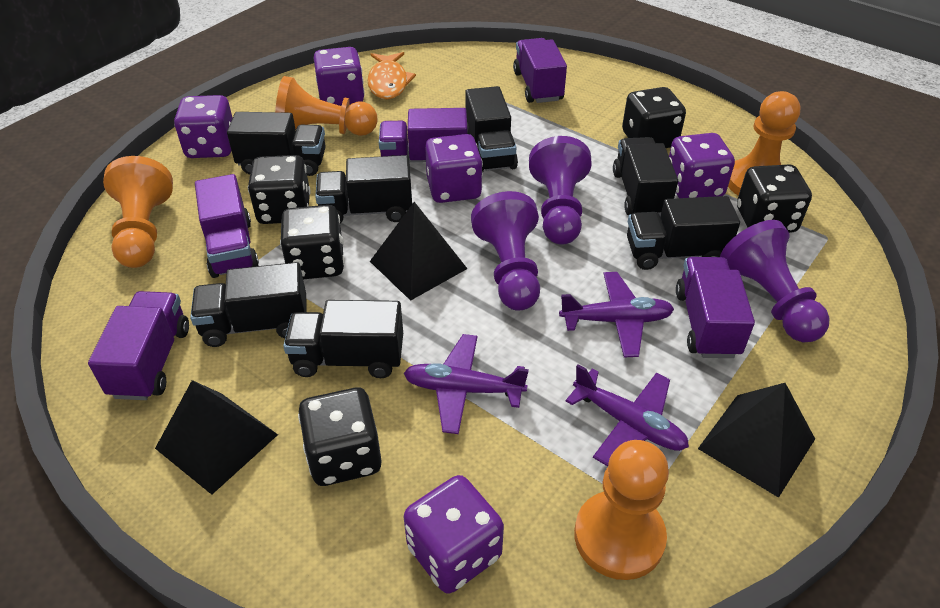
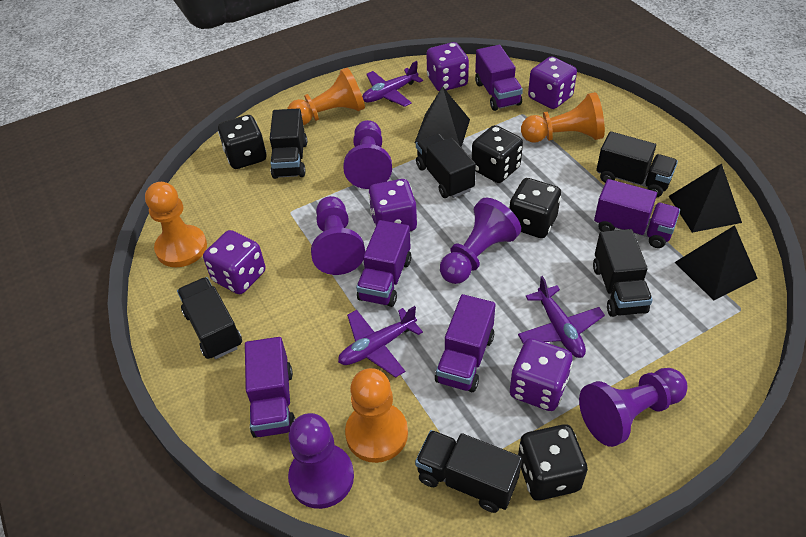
black dice: 5 -> 4
black truck: 7 -> 6
orange fish: 1 -> 0
purple pawn: 3 -> 5

